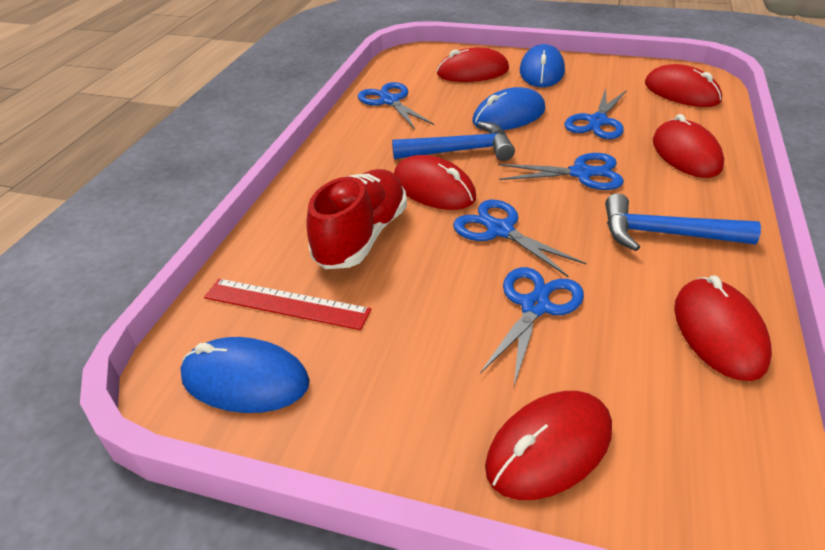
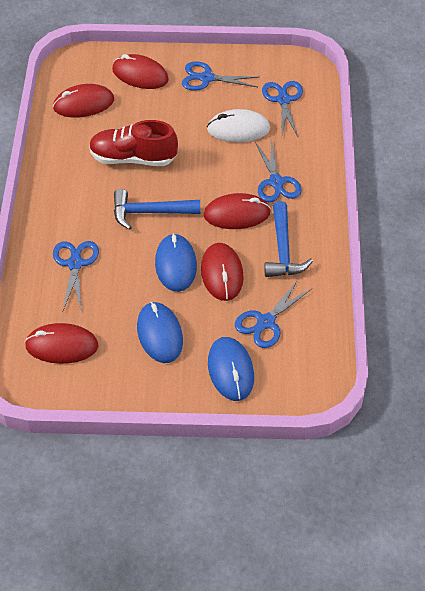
red mouse: 6 -> 5
red ruler: 1 -> 0
white mouse: 0 -> 1

